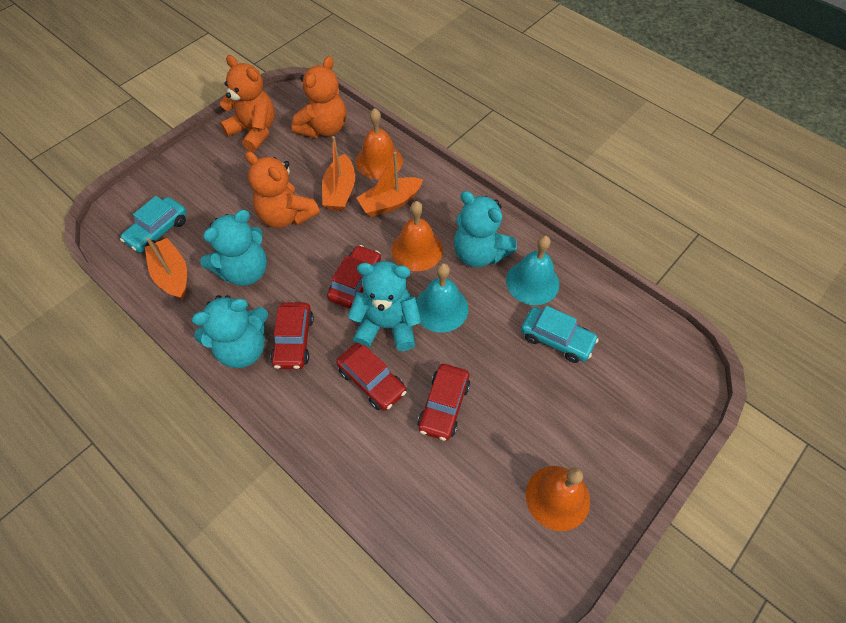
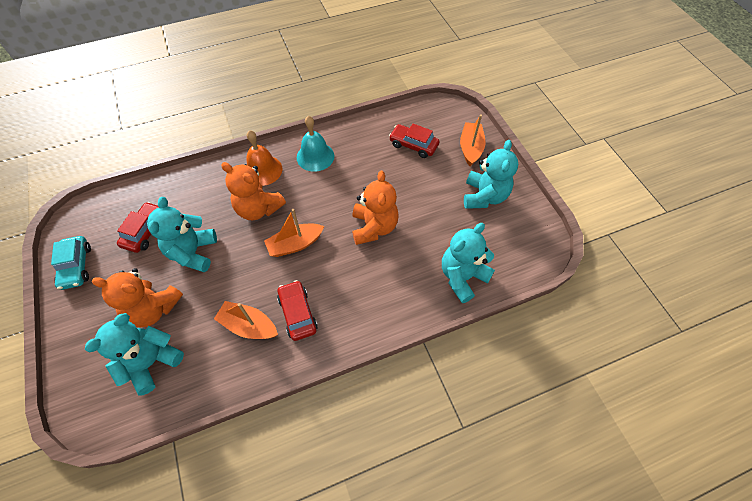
orange bell: 3 -> 1
red car: 4 -> 3
turquoise bell: 2 -> 1
turquoise car: 2 -> 1

